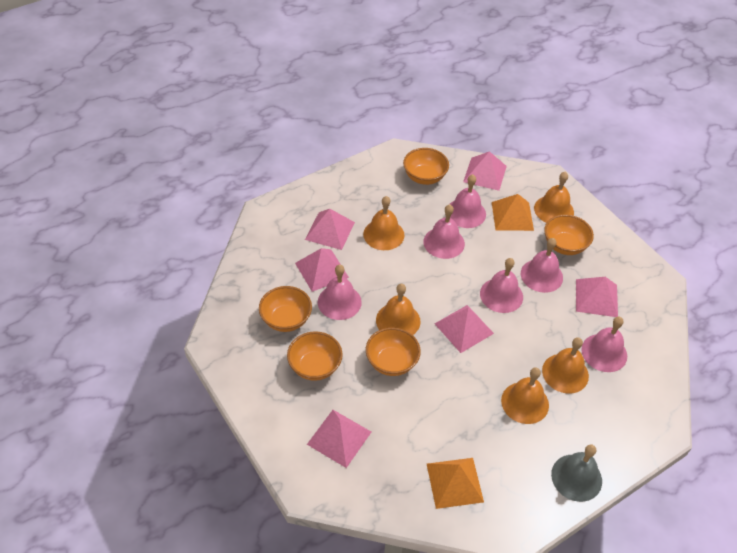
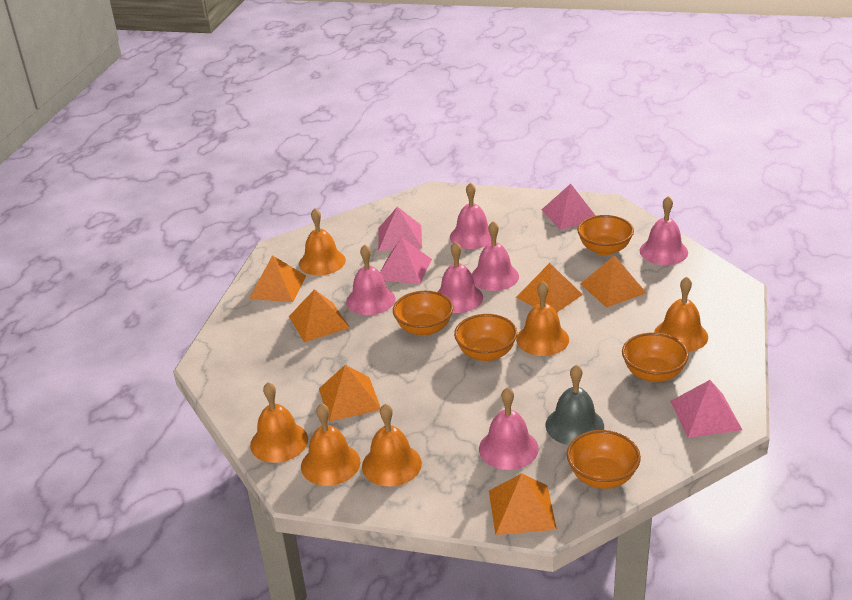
orange bell: 5 -> 6
orange pyramid: 2 -> 6
pink pyramid: 6 -> 4

